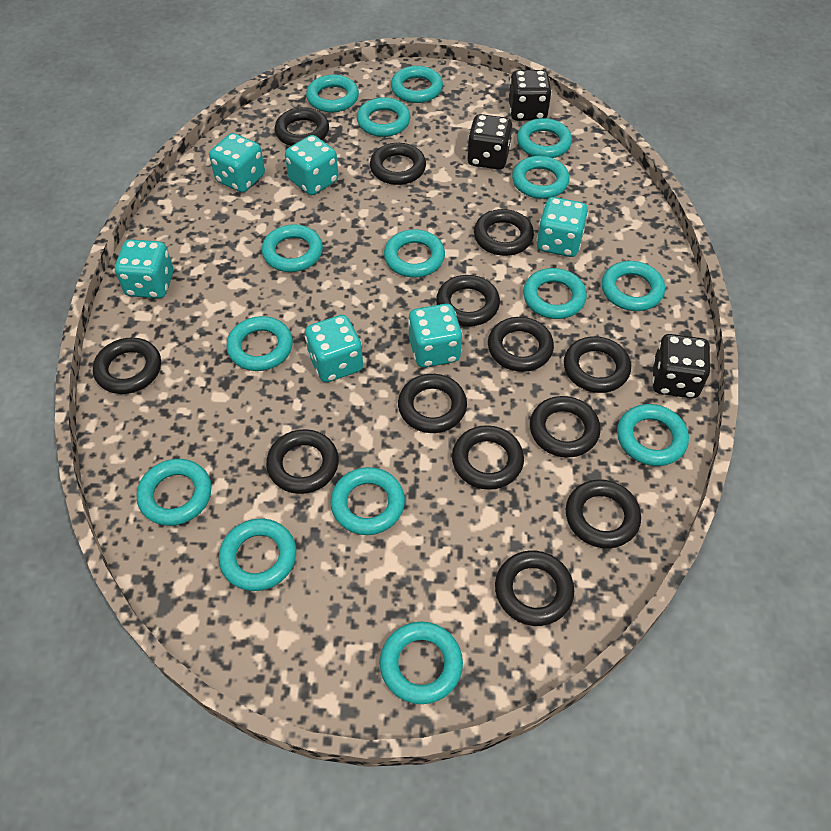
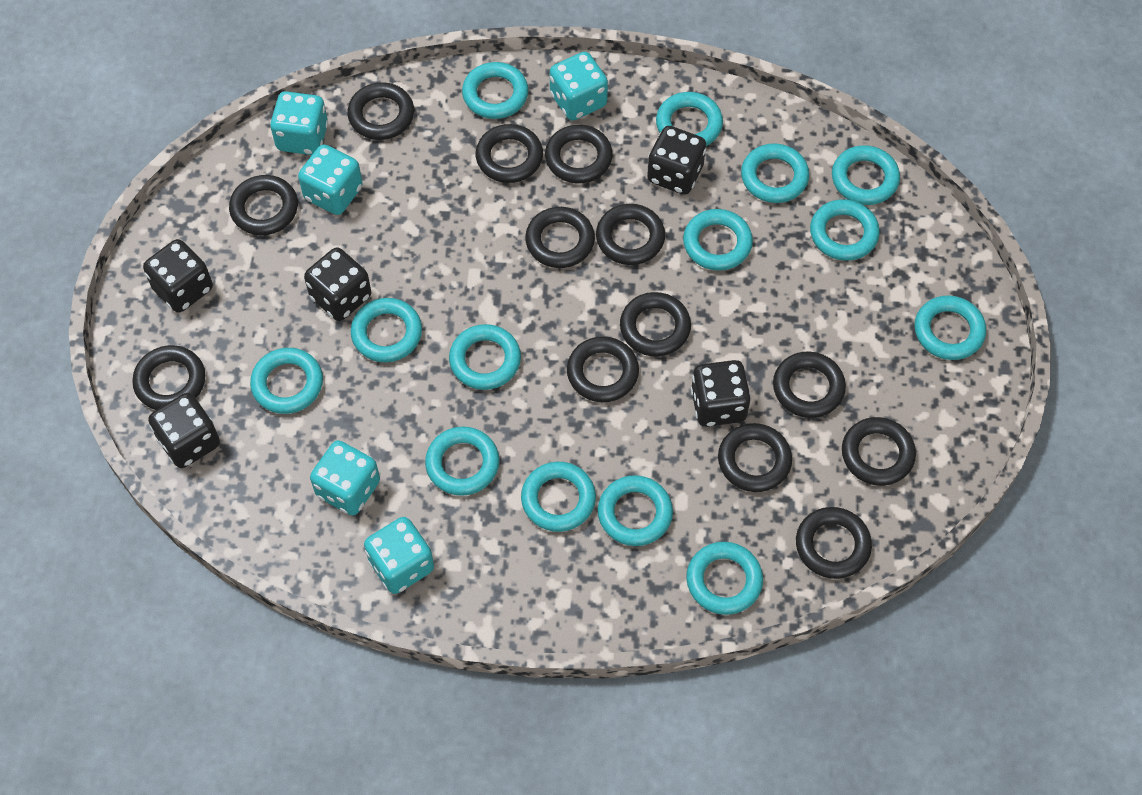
black dice: 3 -> 5
turquoise dice: 6 -> 5
turquoise ring: 15 -> 14

